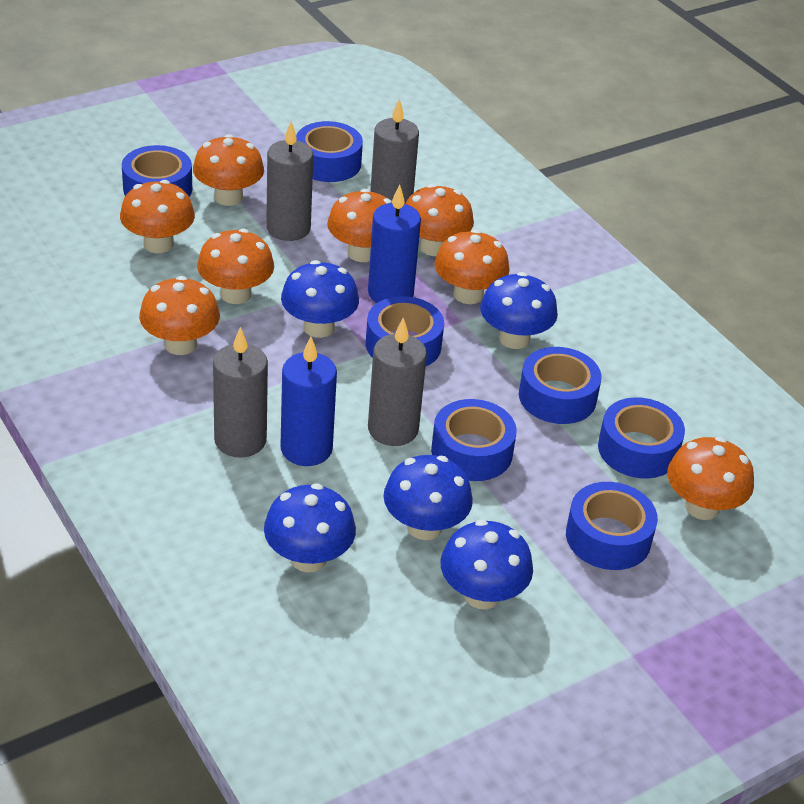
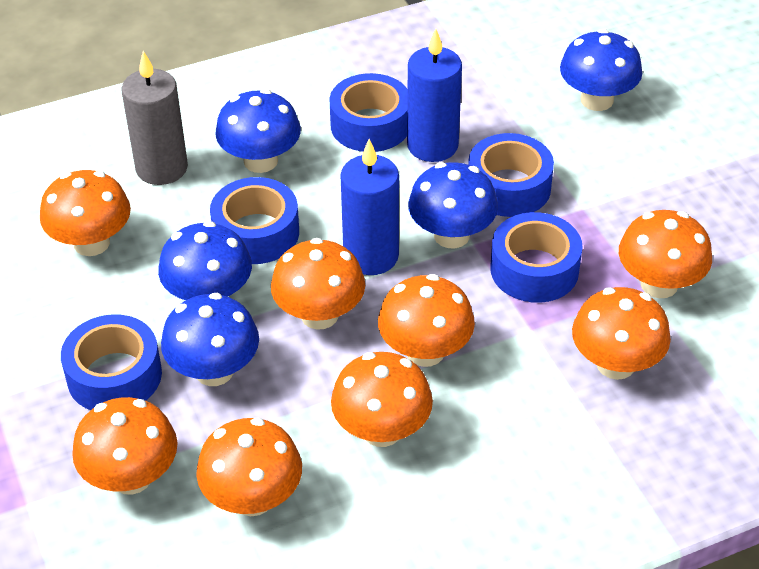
blue tape: 7 -> 5
grey candle: 4 -> 1

